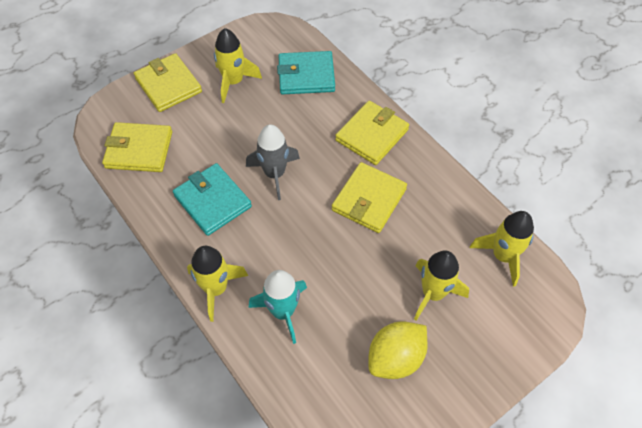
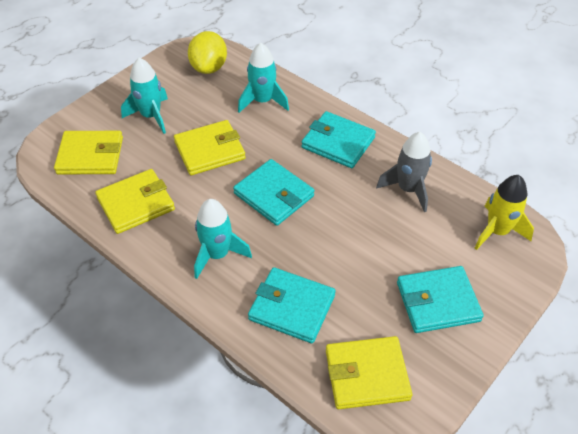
turquoise rocket: 1 -> 3
turquoise wallet: 2 -> 4
yellow rocket: 4 -> 1

